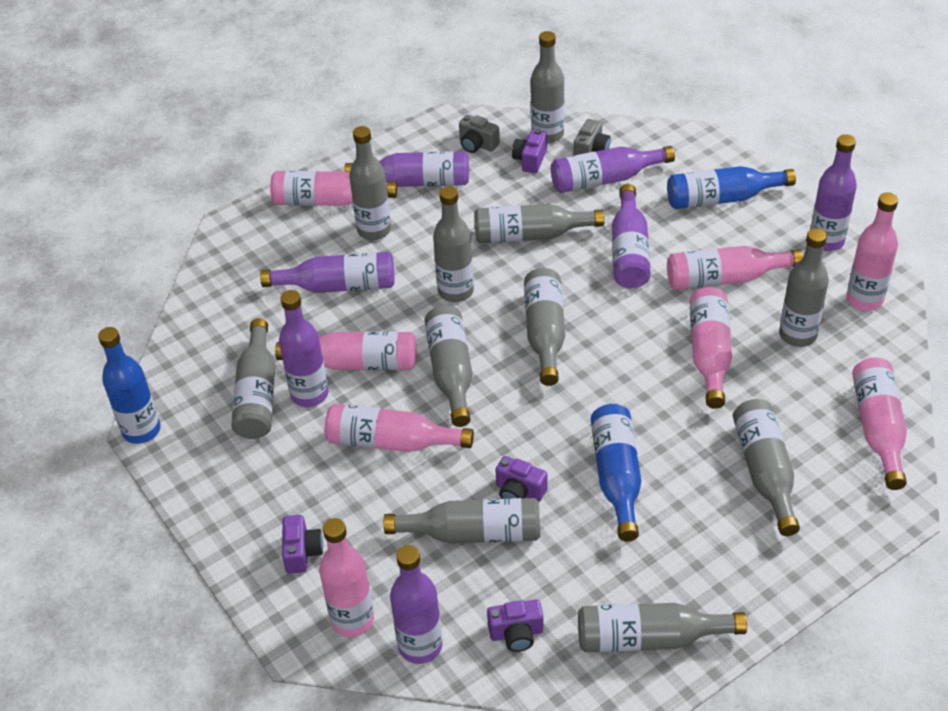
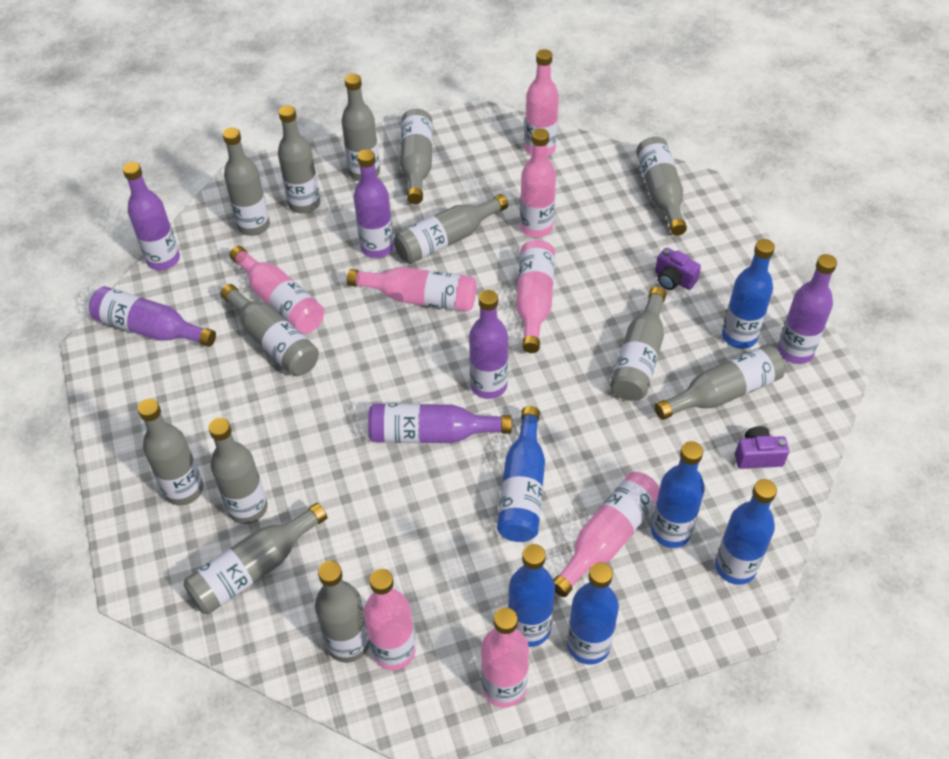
blue bottle: 3 -> 6
grey bottle: 11 -> 13
grey camera: 2 -> 0
purple bottle: 7 -> 6
purple camera: 4 -> 2

